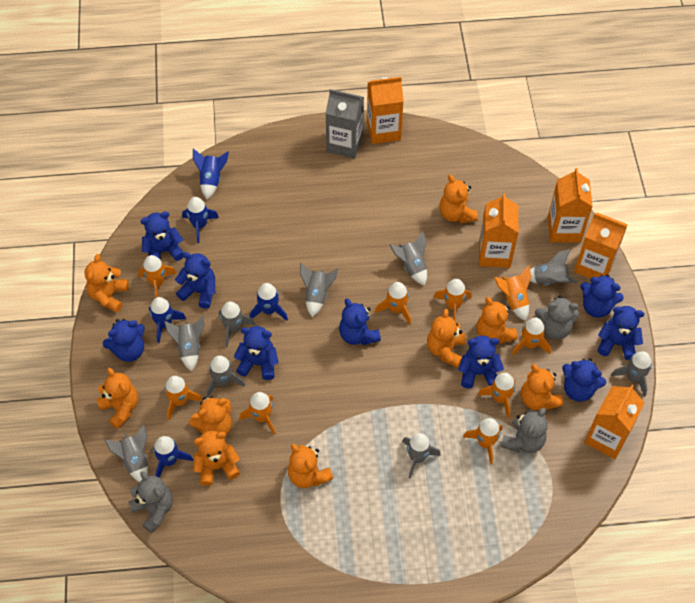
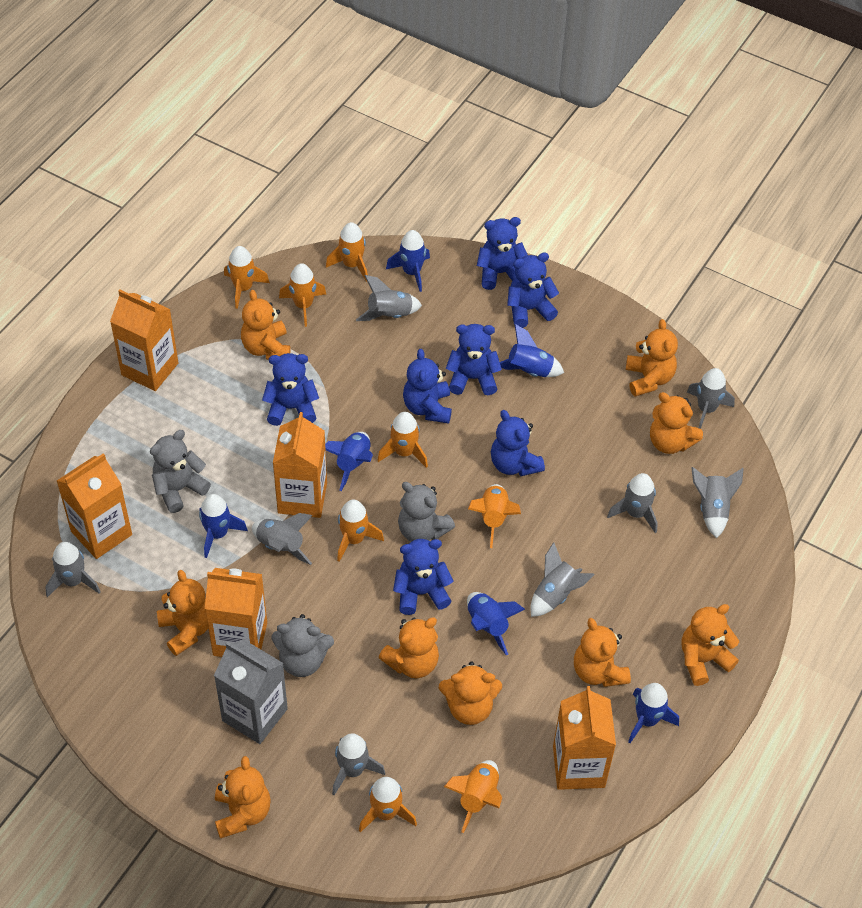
blue rocket: 5 -> 6
blue teddy bear: 9 -> 7
grey rocket: 9 -> 8
orange rocket: 9 -> 8

